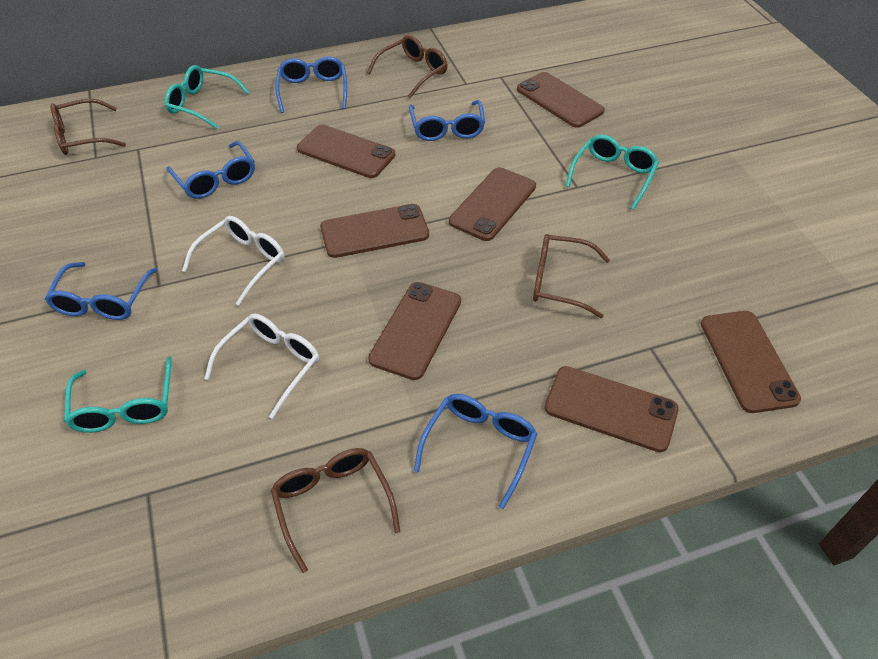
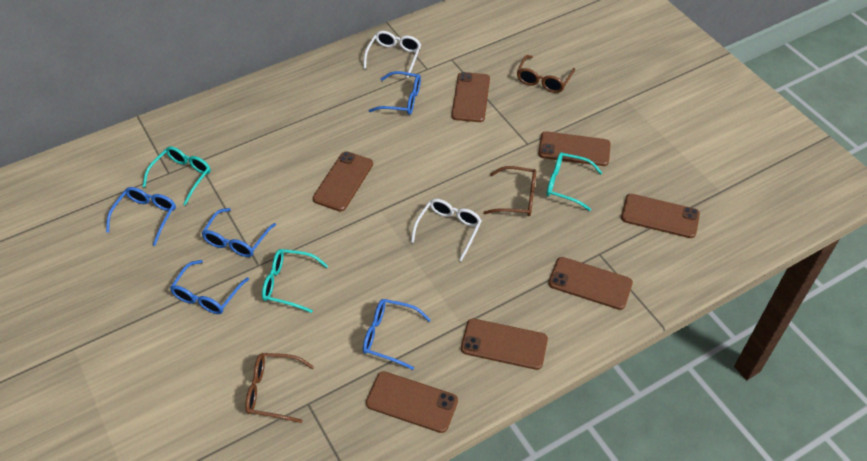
brown glasses: 4 -> 3

